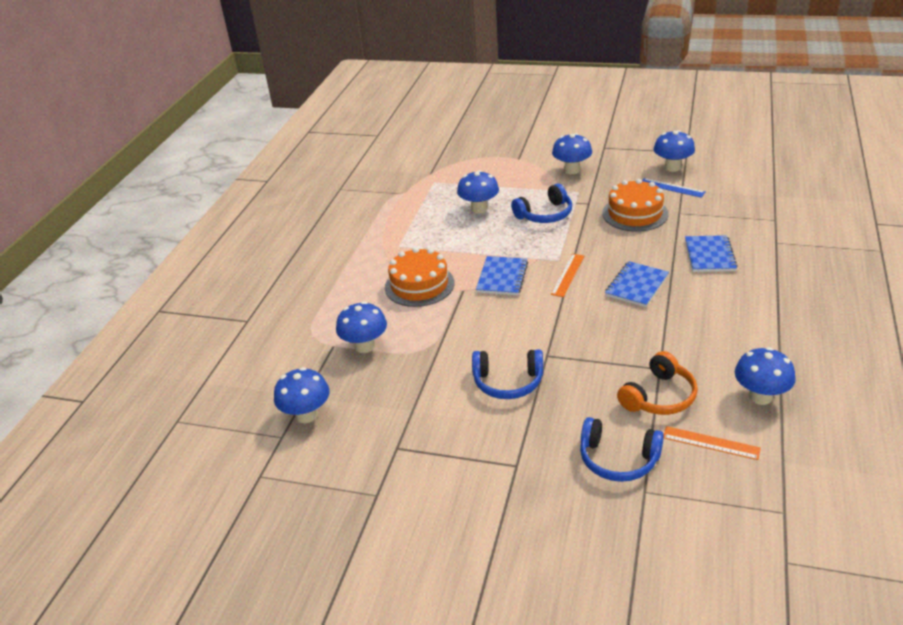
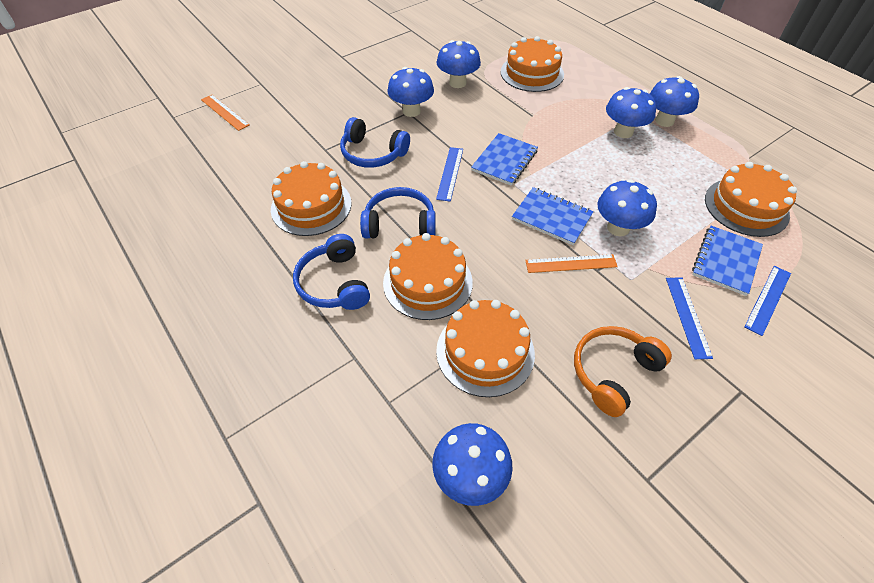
blue ruler: 1 -> 3
orange cake: 2 -> 5

